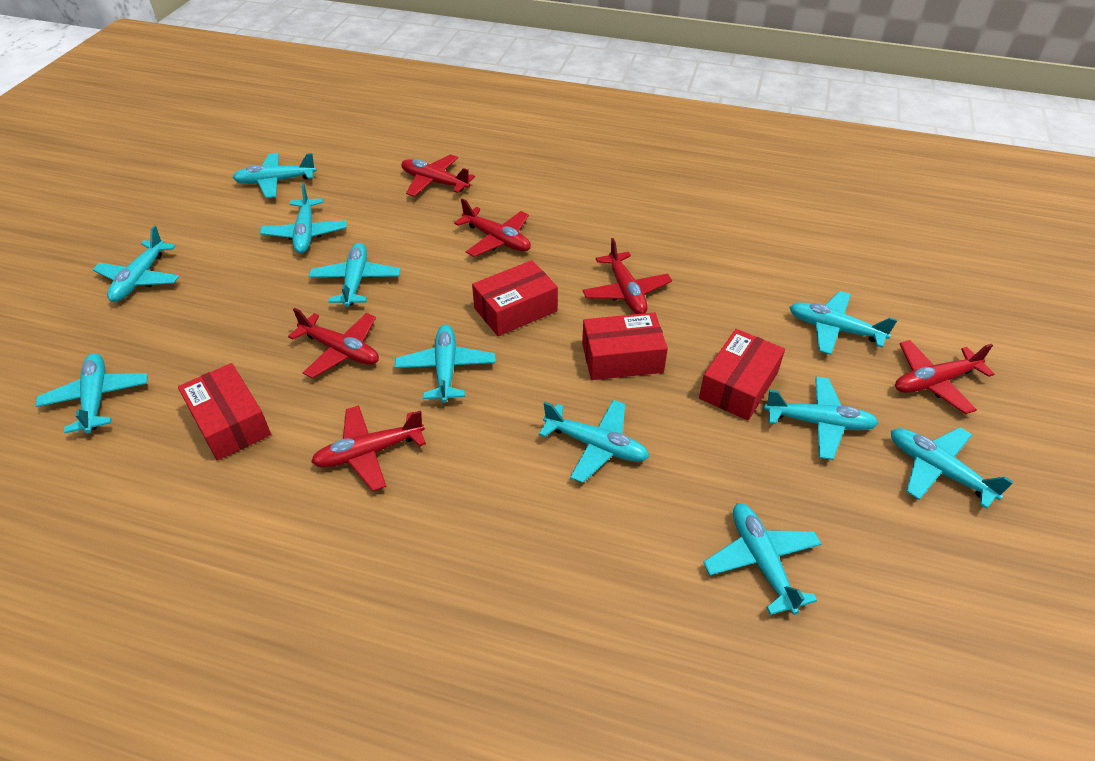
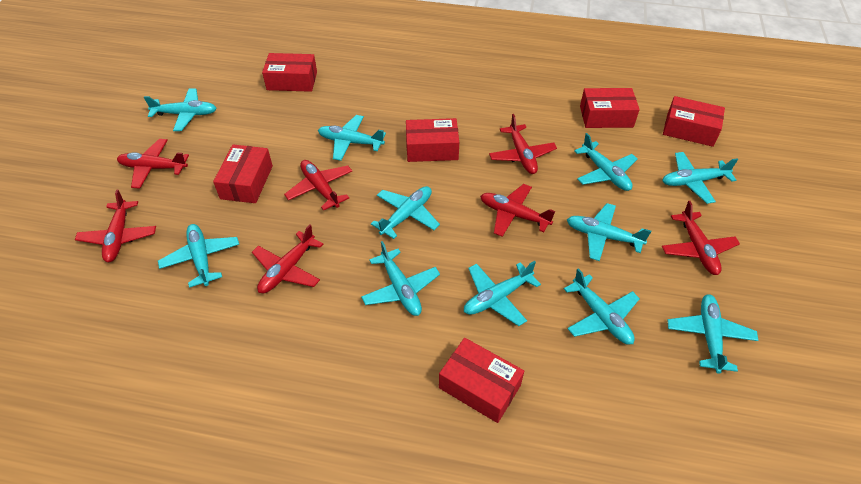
red box: 4 -> 6
red plane: 6 -> 7

